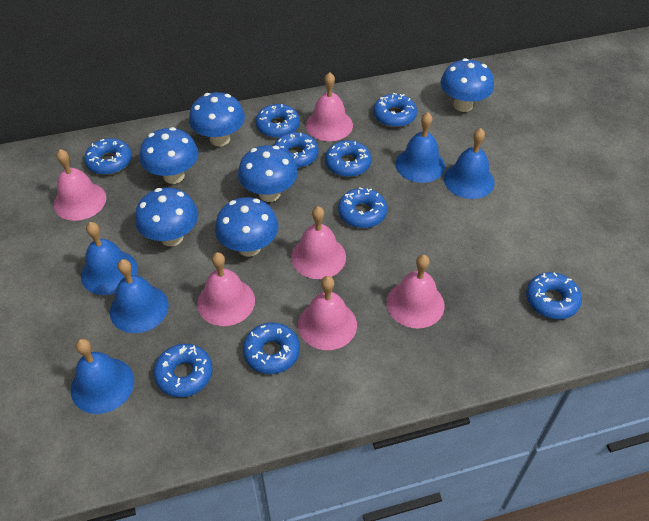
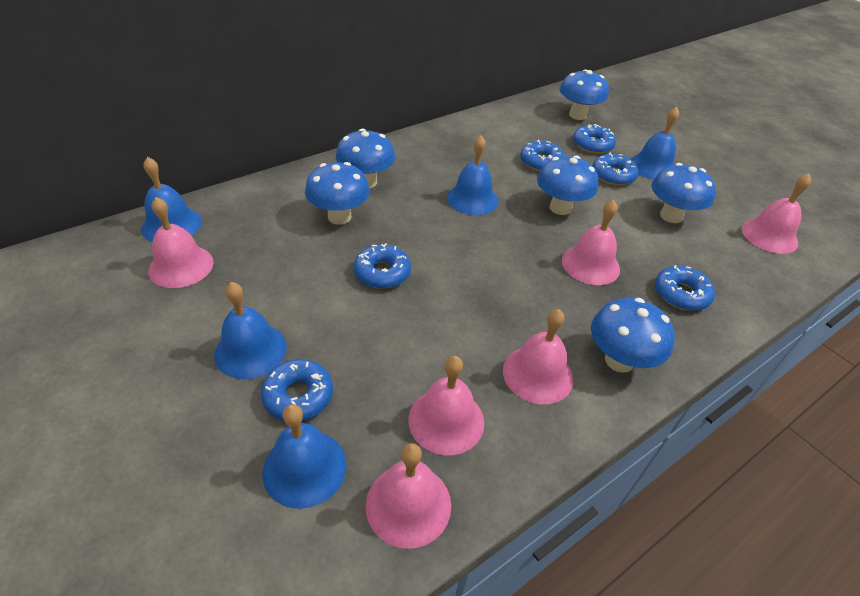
blue donut: 9 -> 6

